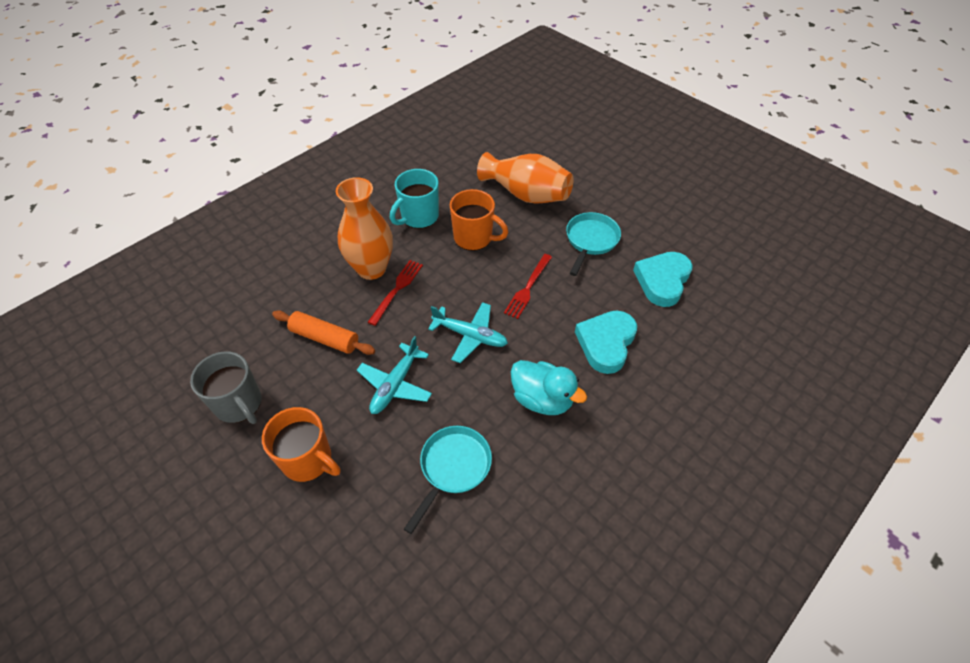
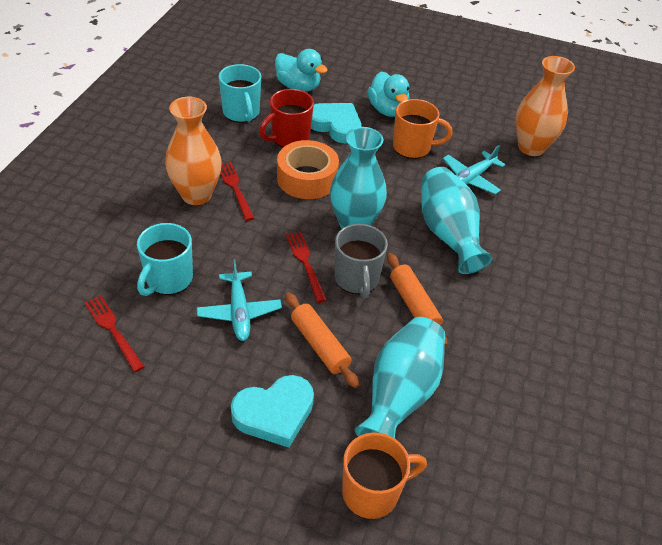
orange rolling pin: 1 -> 2
orange tape: 0 -> 1
red fork: 2 -> 3
red mug: 0 -> 1
turquoise duck: 1 -> 2
turquoise mug: 1 -> 2
turquoise pan: 2 -> 0
turquoise vase: 0 -> 3

